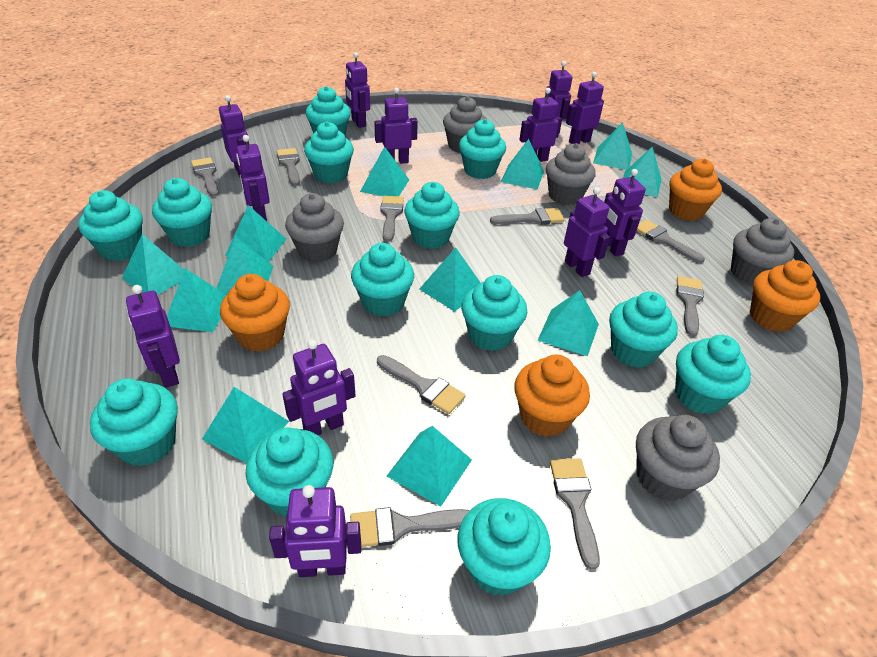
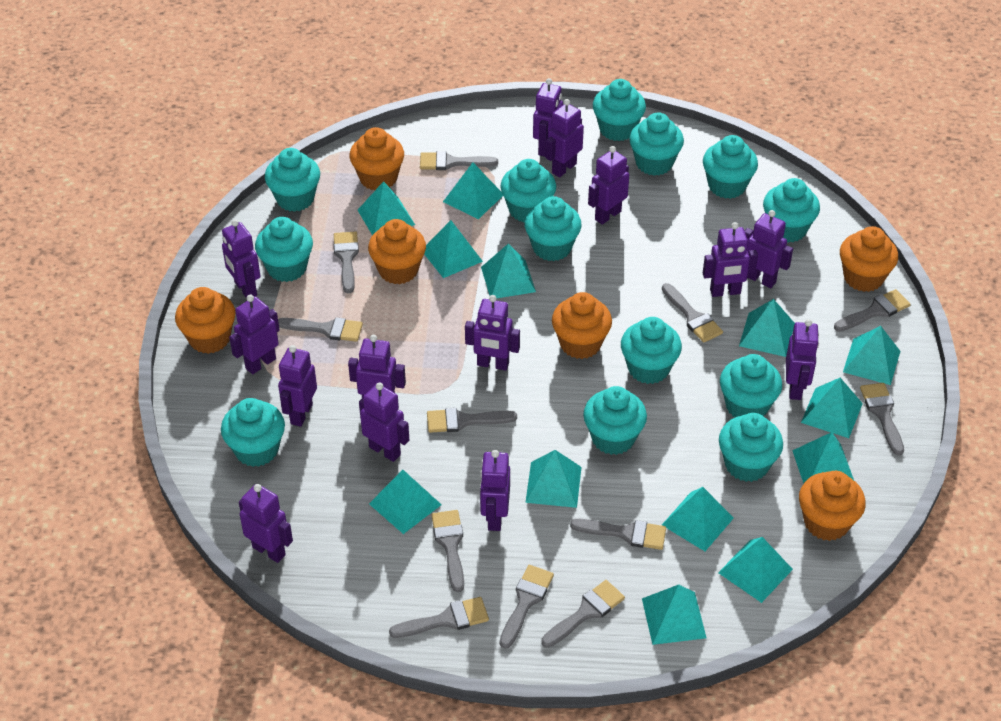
grey brush: 9 -> 12
grey cupcake: 5 -> 0
orange cupcake: 4 -> 6
purple robot: 12 -> 14
turquoise pyramid: 12 -> 13

